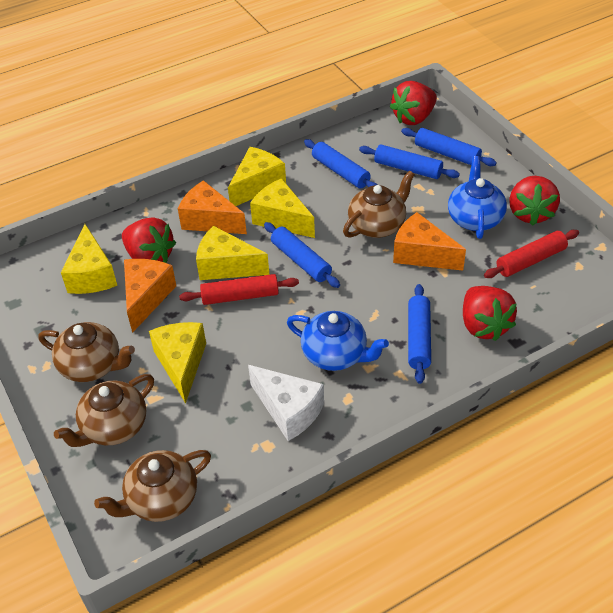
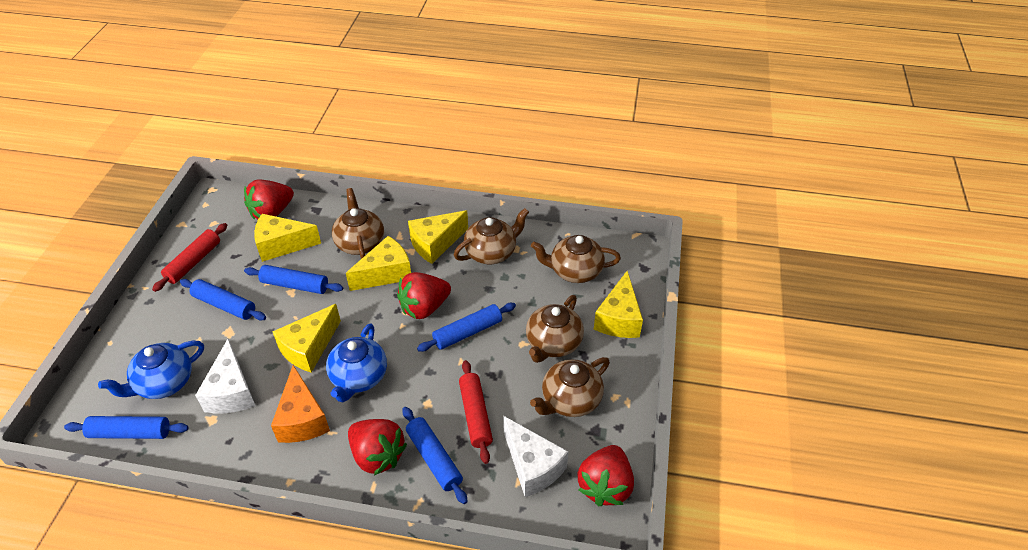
brown teapot: 4 -> 5
orange cheese: 3 -> 1
white cheese: 1 -> 2

